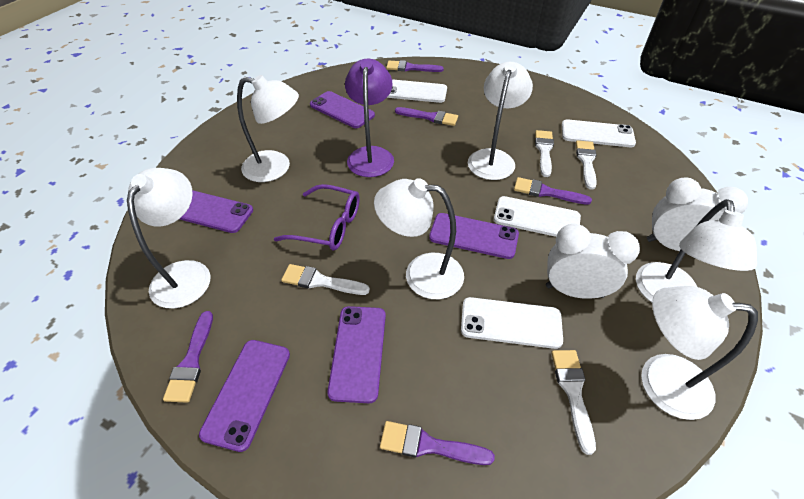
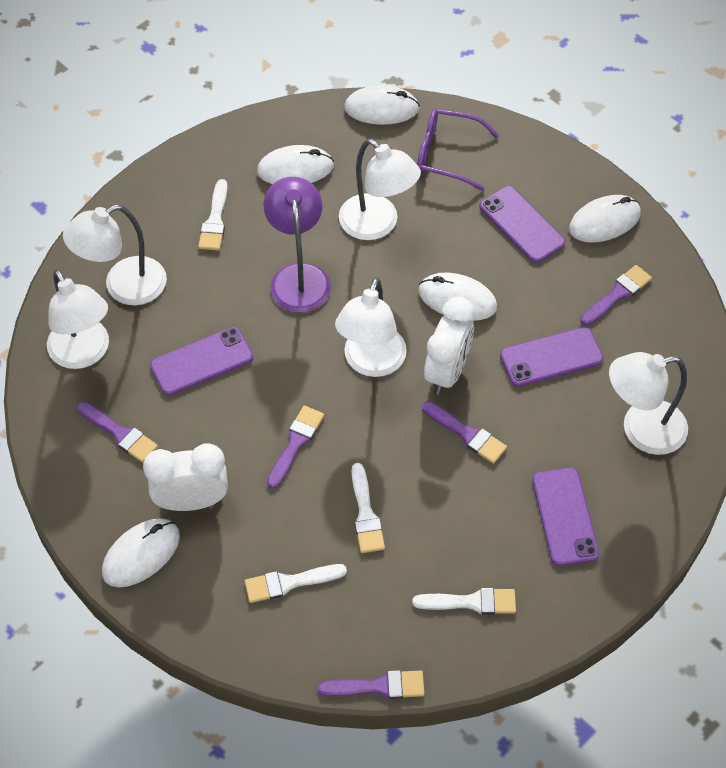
purple phone: 5 -> 4
white lamp: 6 -> 5
white mouse: 0 -> 5
white phone: 4 -> 0

